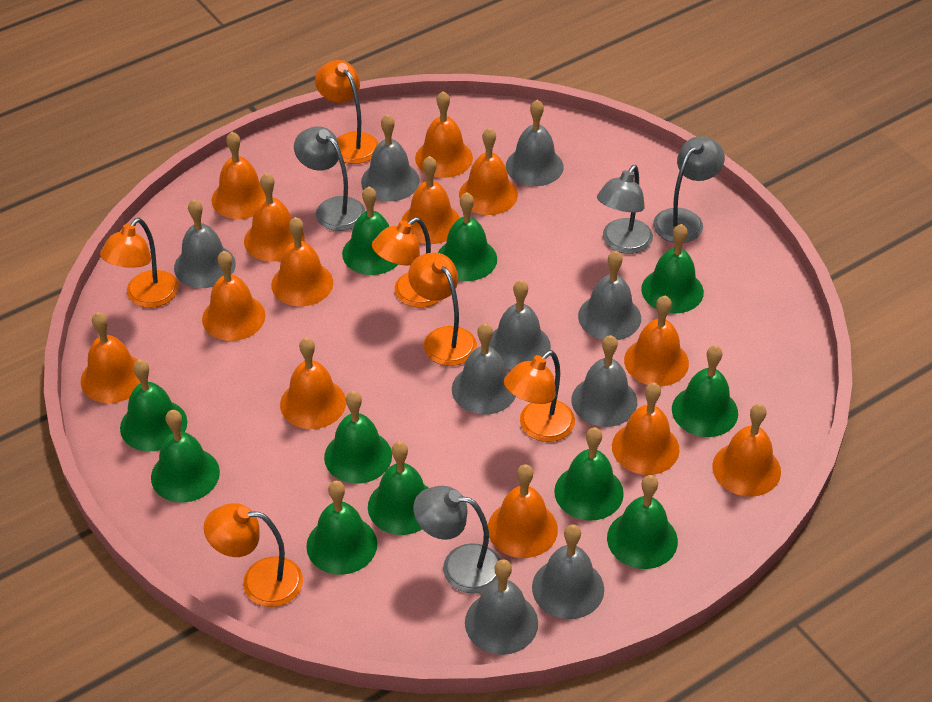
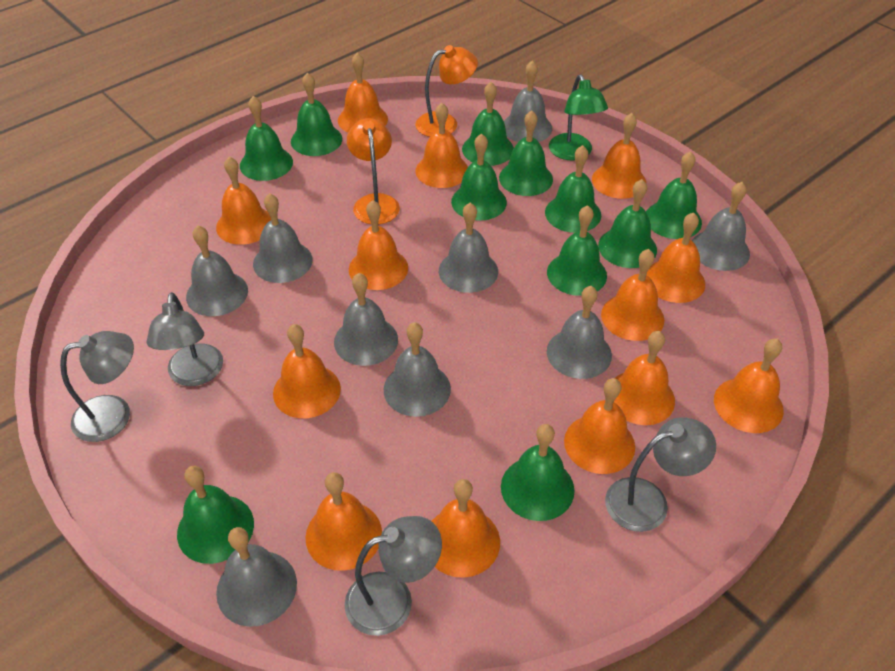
green lamp: 0 -> 1
orange lamp: 6 -> 2

